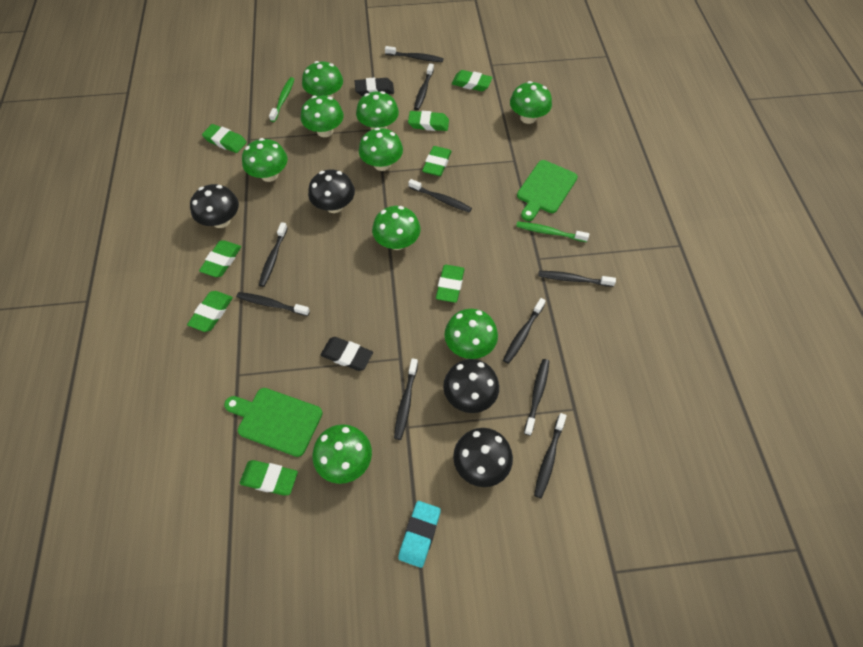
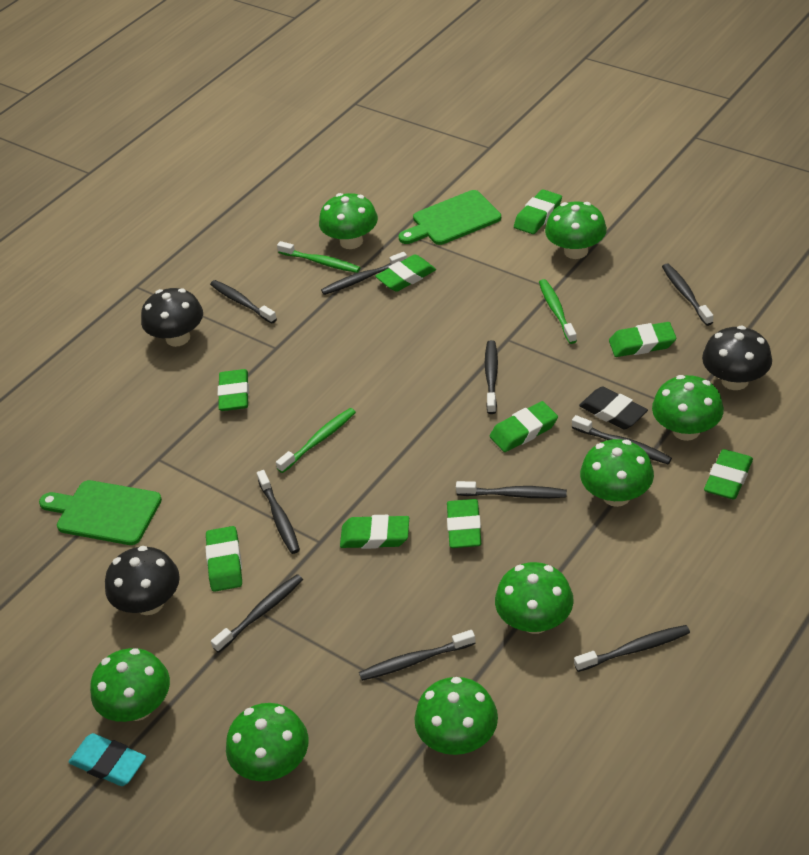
black eraser: 2 -> 1
black mushroom: 4 -> 3
green eraser: 8 -> 9
green mushroom: 9 -> 8
green toothbrush: 2 -> 3

